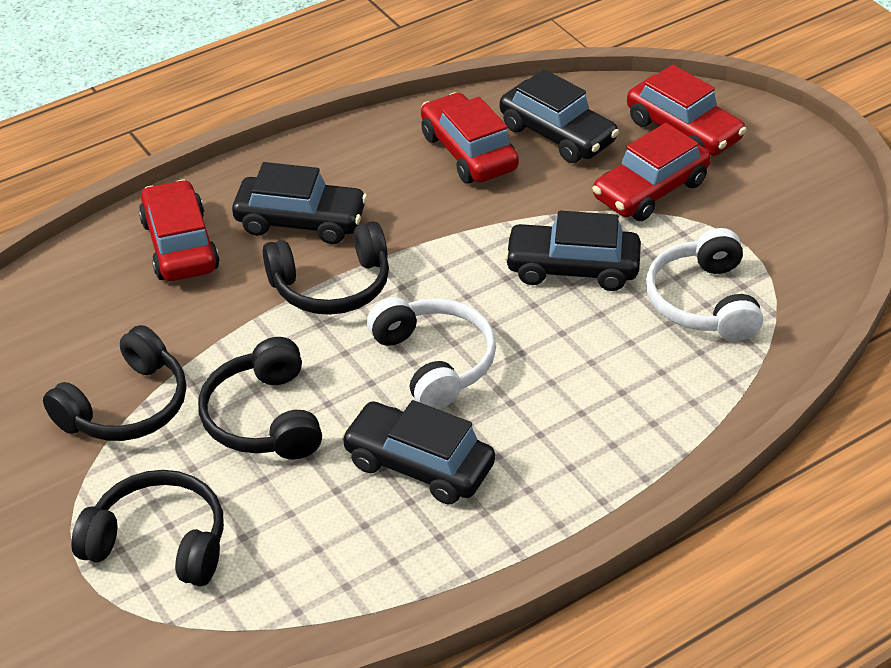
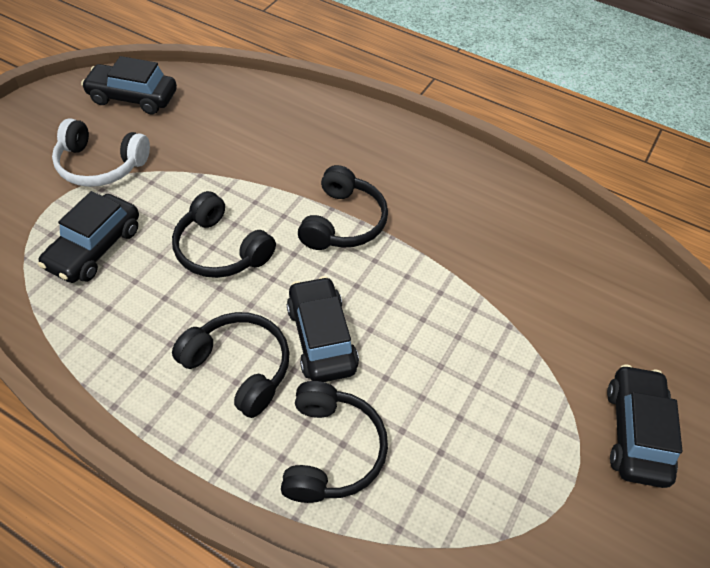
red car: 4 -> 0
white headphones: 2 -> 1

